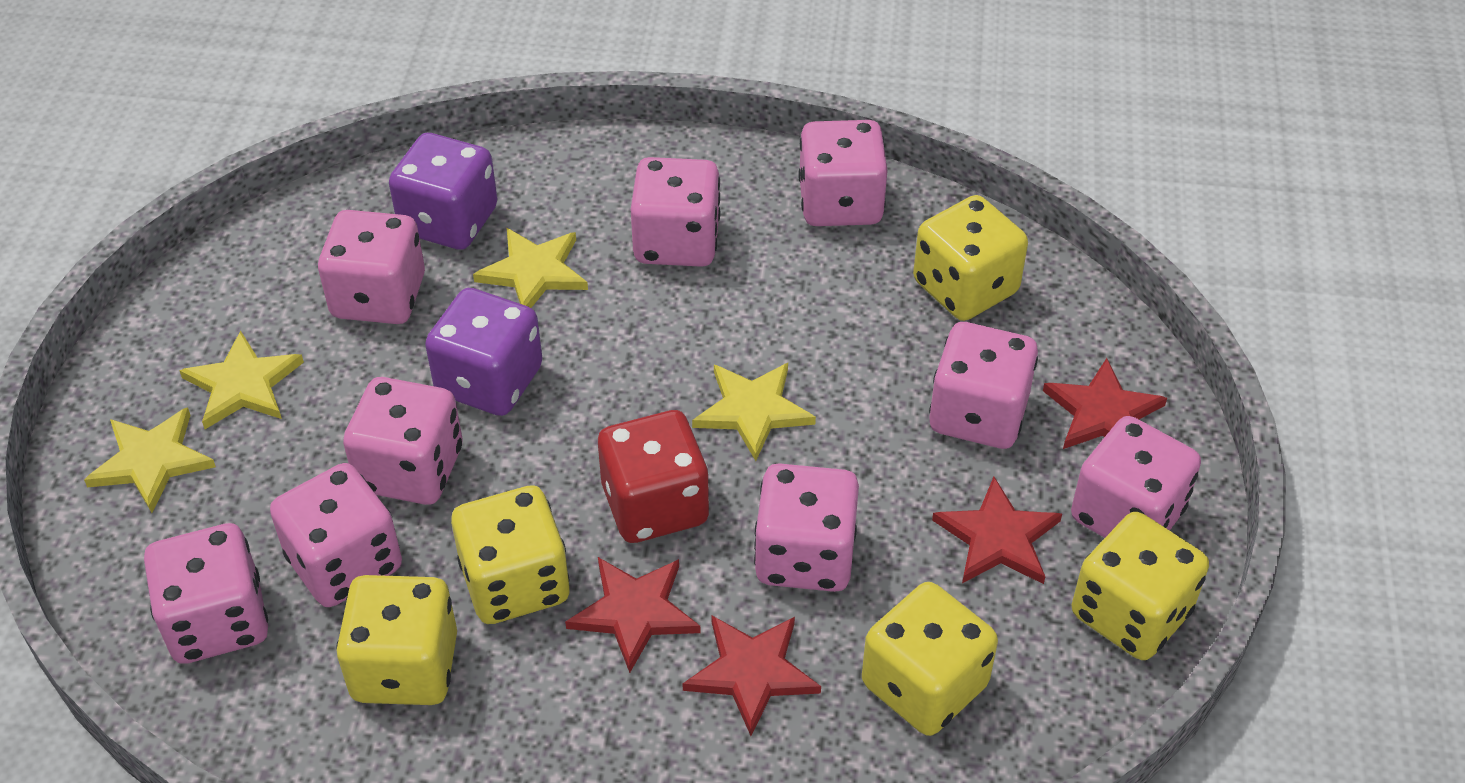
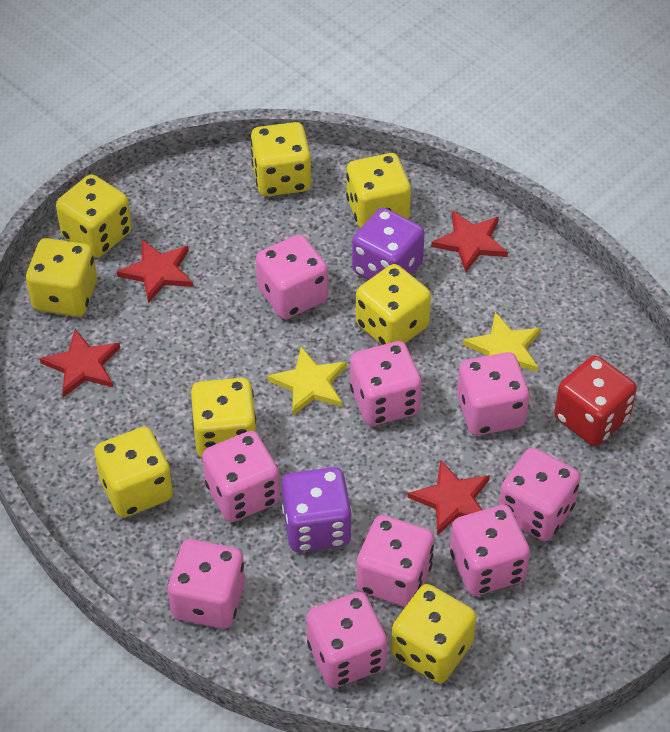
yellow dice: 5 -> 8
yellow star: 4 -> 2

